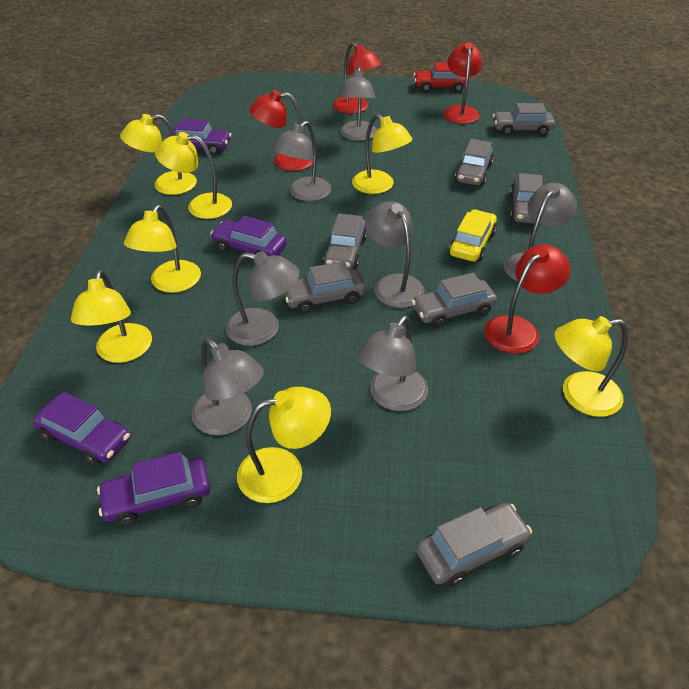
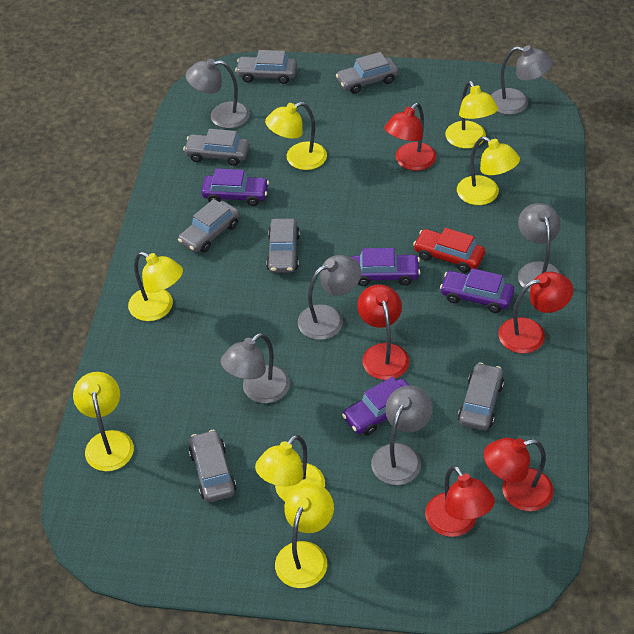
grey lamp: 7 -> 6
red lamp: 4 -> 5
yellow car: 1 -> 0

